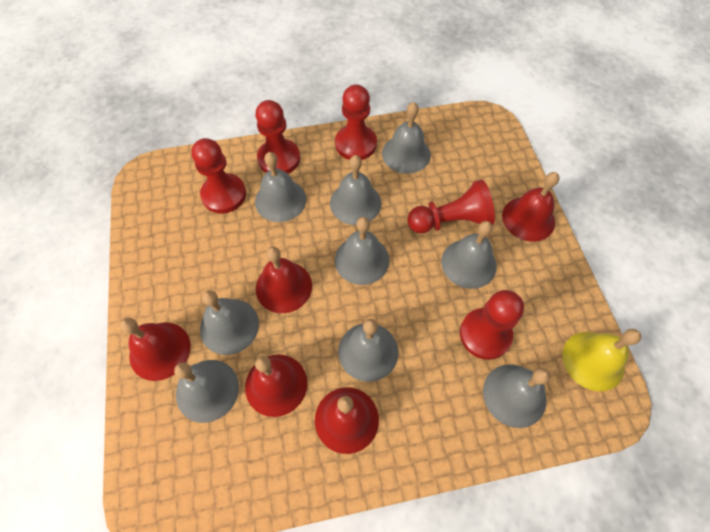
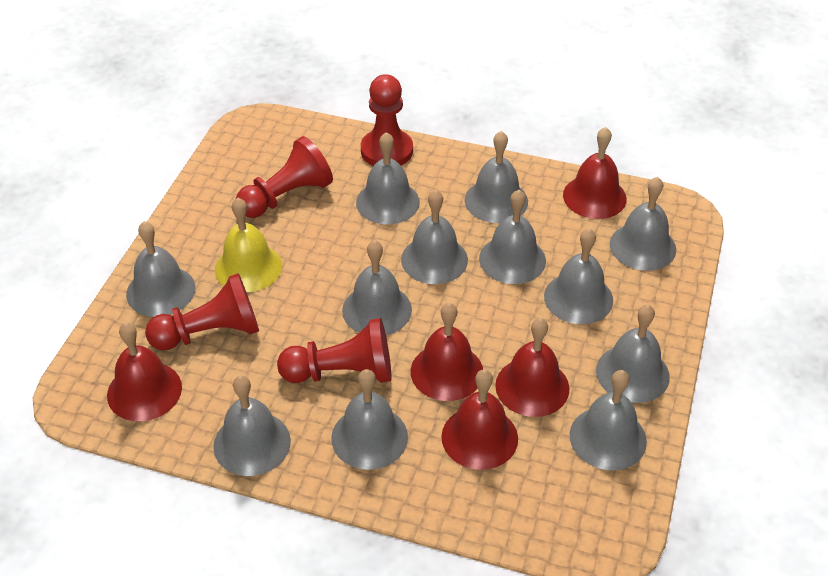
grey bell: 9 -> 12
red pawn: 5 -> 4

